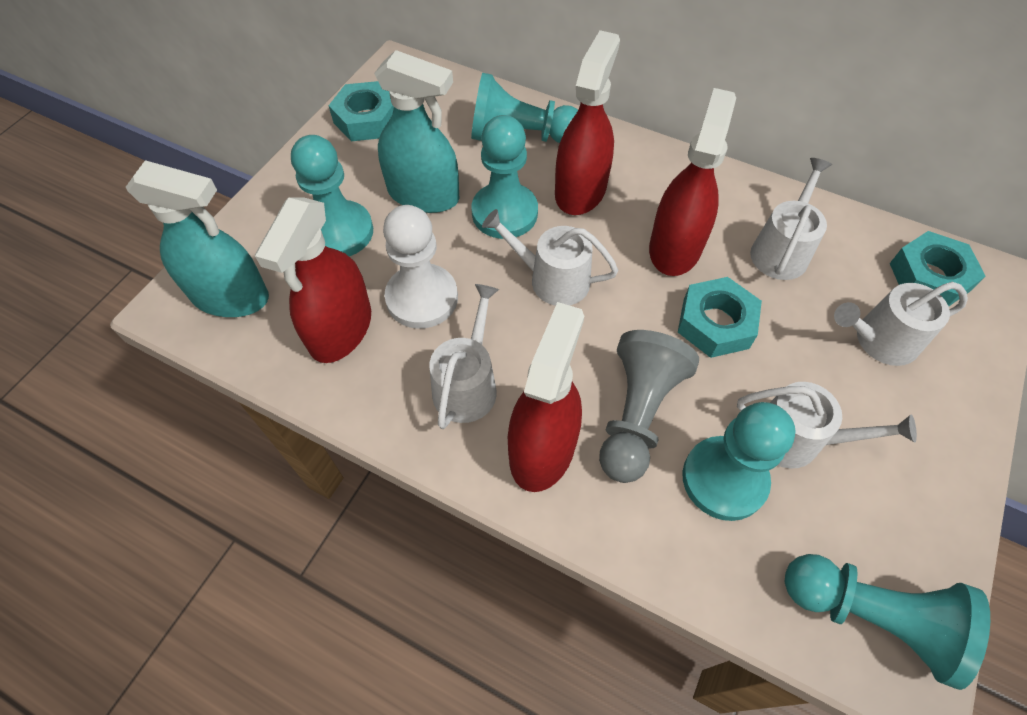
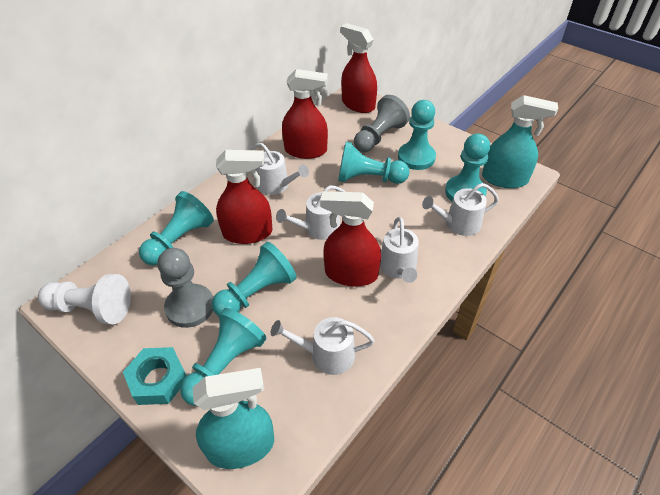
grey pawn: 1 -> 2
turquoise nut: 3 -> 1
turquoise pawn: 5 -> 6

